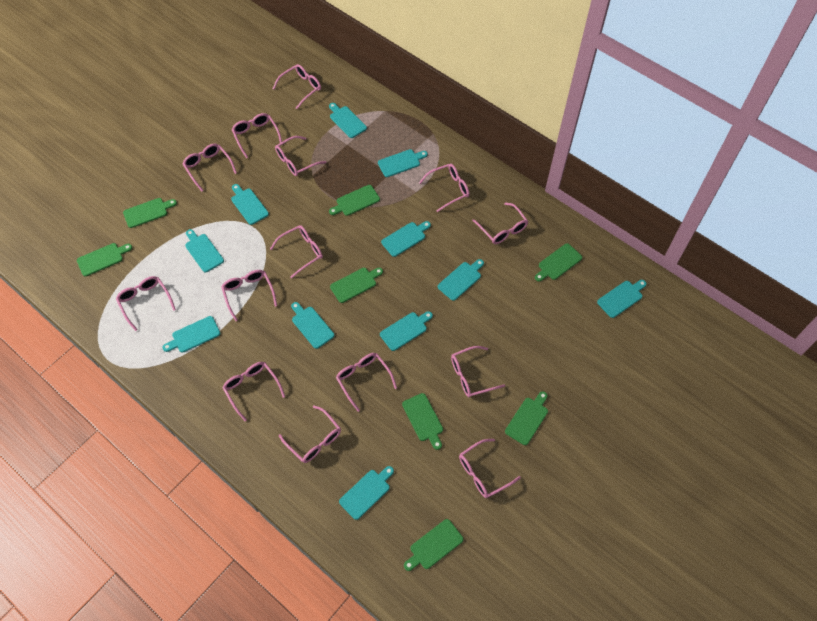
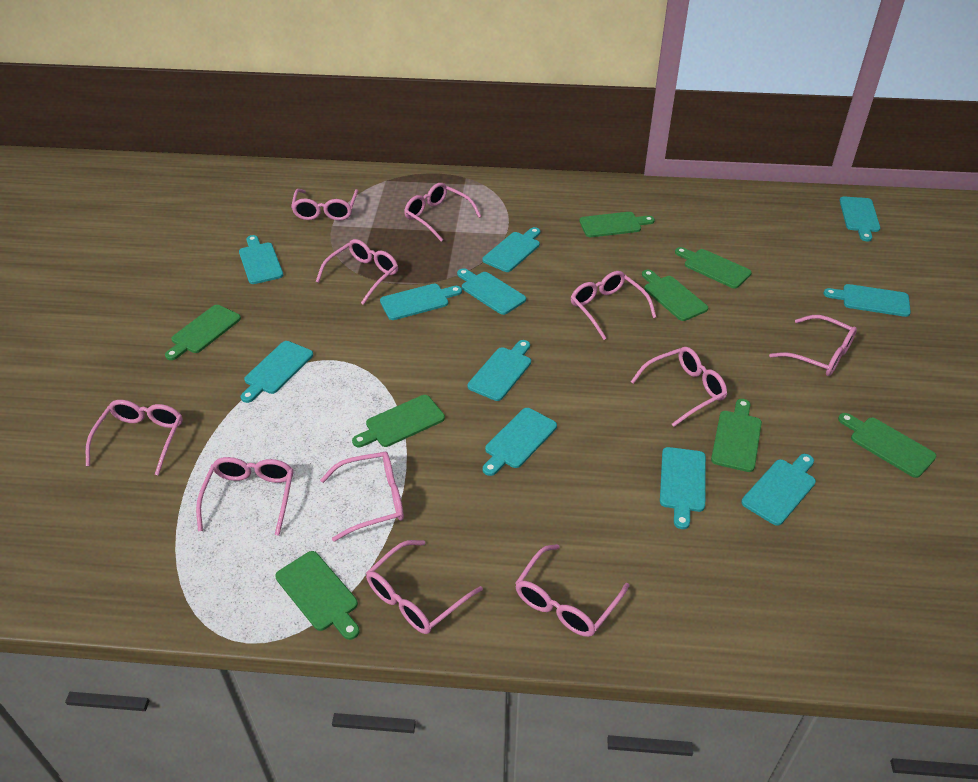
pink glasses: 14 -> 11

